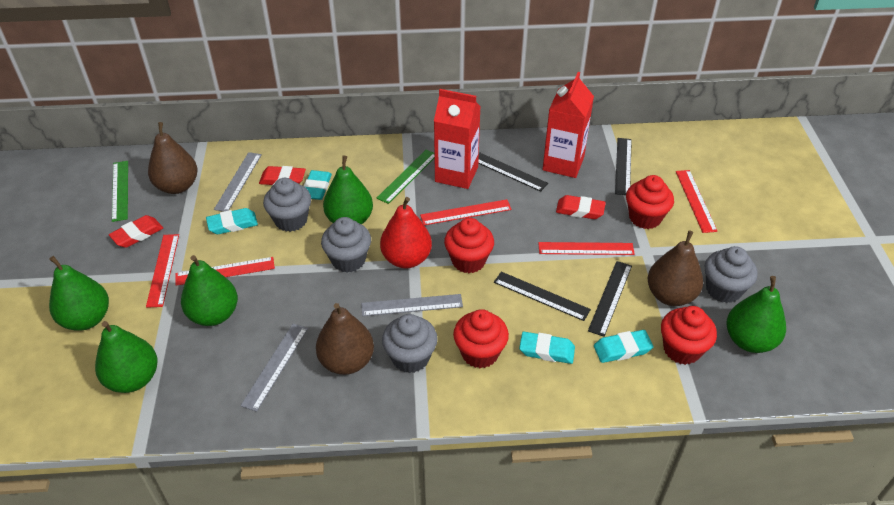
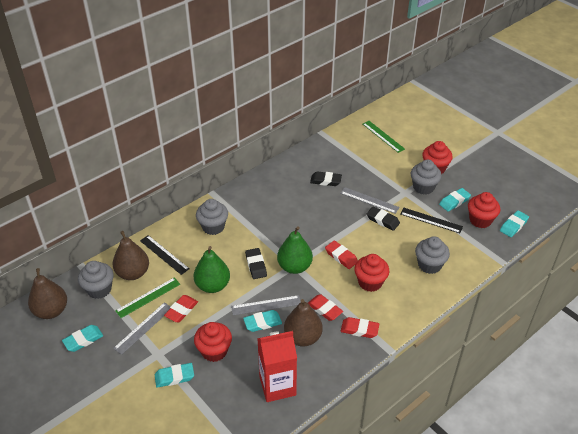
black eraser: 0 -> 3
black ruler: 4 -> 2
green pear: 5 -> 2
red carton: 2 -> 1
red eraser: 3 -> 4
red pear: 1 -> 0
red ruler: 5 -> 0
turquoise eraser: 4 -> 5

